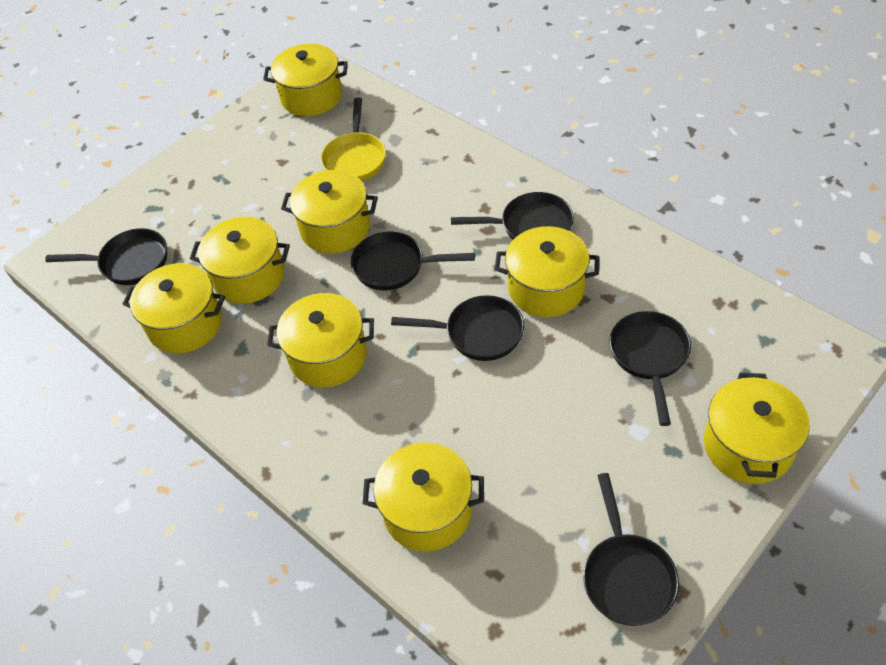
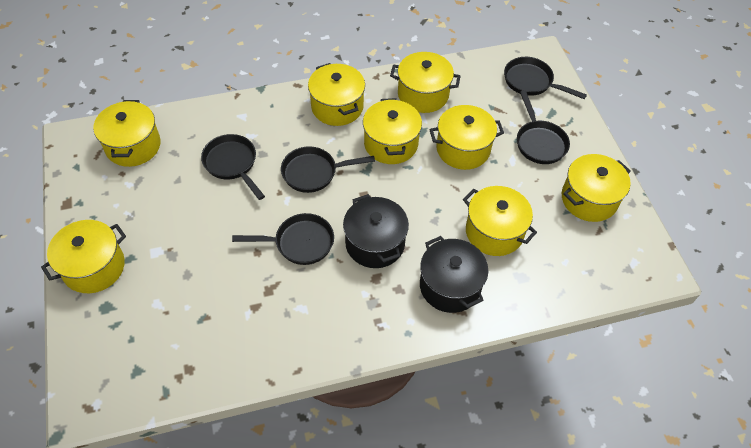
black pan: 6 -> 5
black pot: 0 -> 2
yellow pan: 1 -> 0

